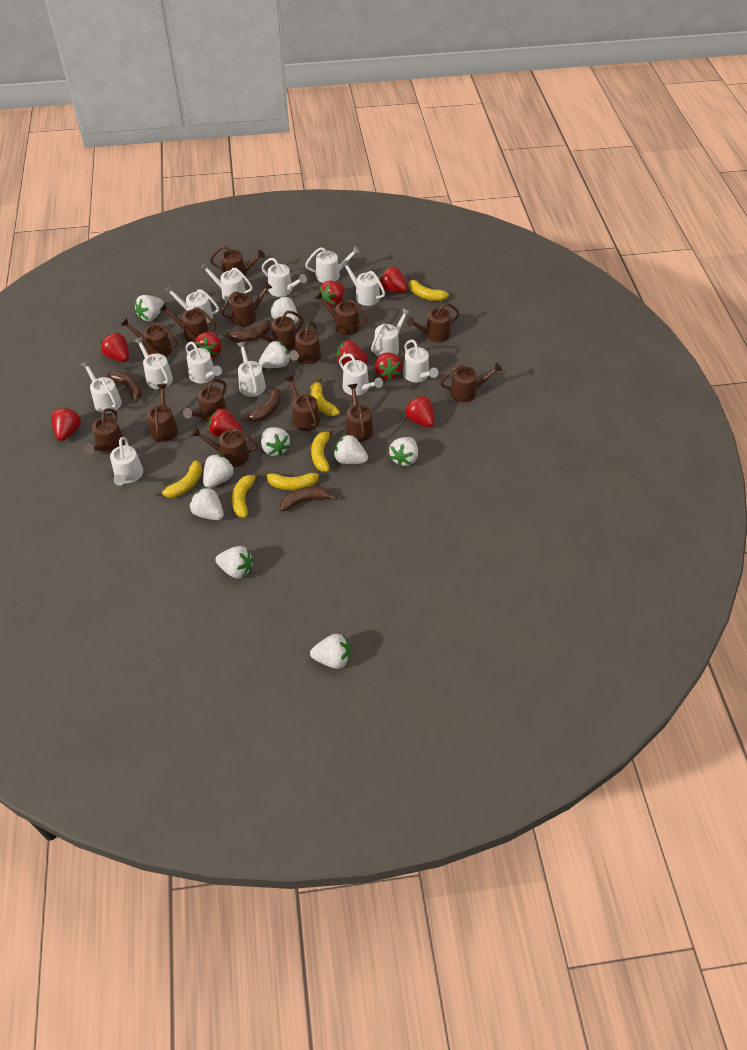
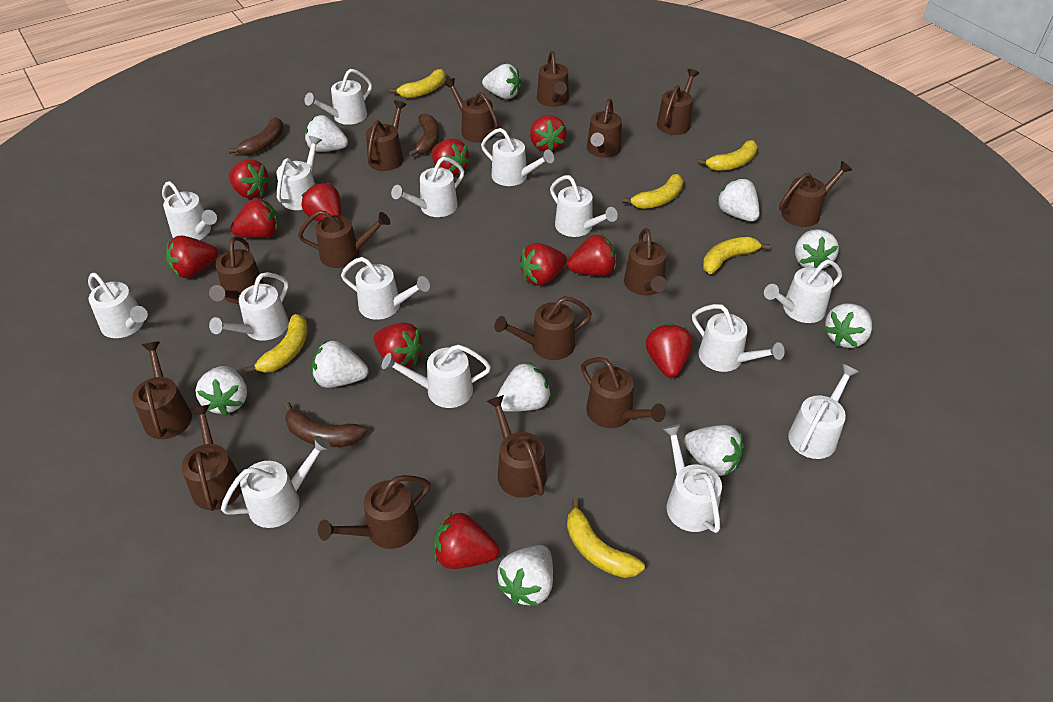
brown banana: 4 -> 3
red strawberry: 9 -> 11
white watering can: 13 -> 15

